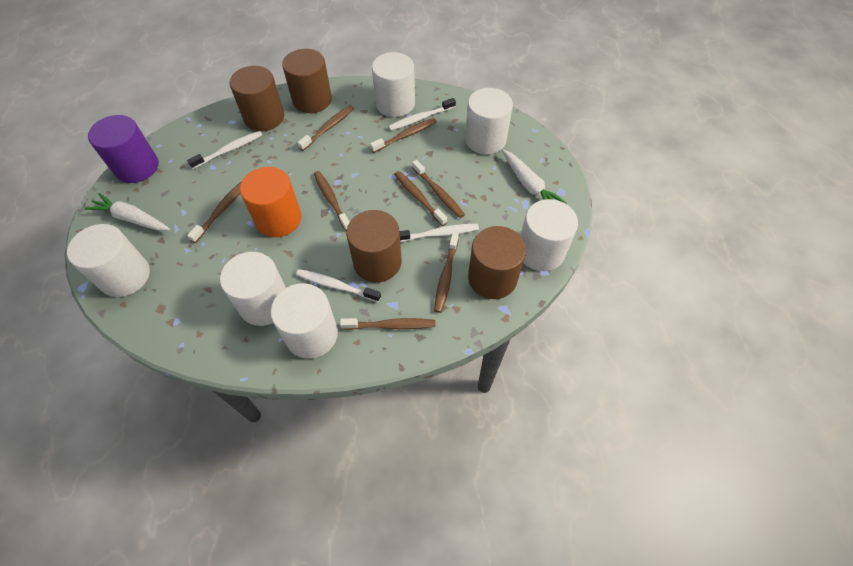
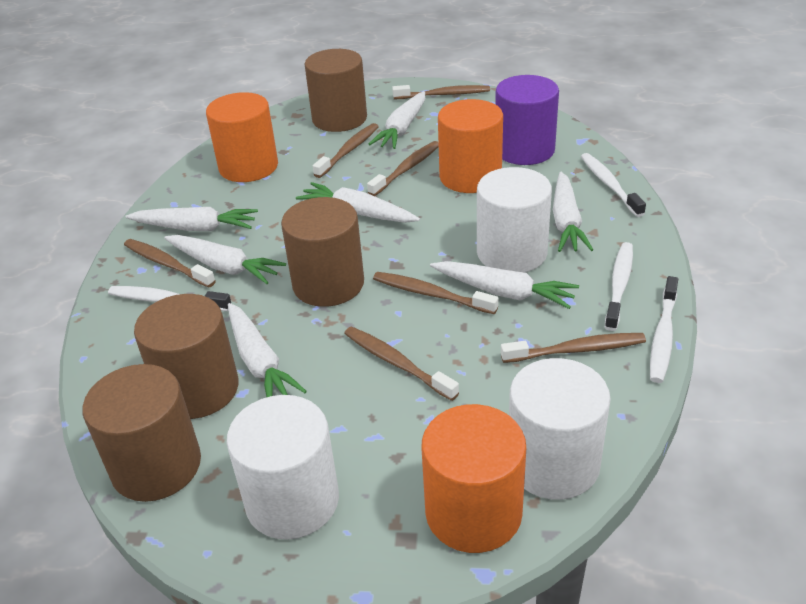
brown toothbrush: 8 -> 7
orange cylinder: 1 -> 3
white carrot: 2 -> 7
white cylinder: 6 -> 3

